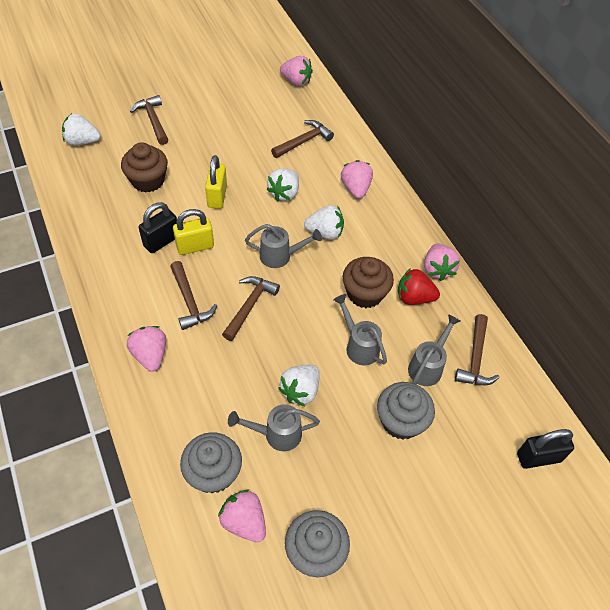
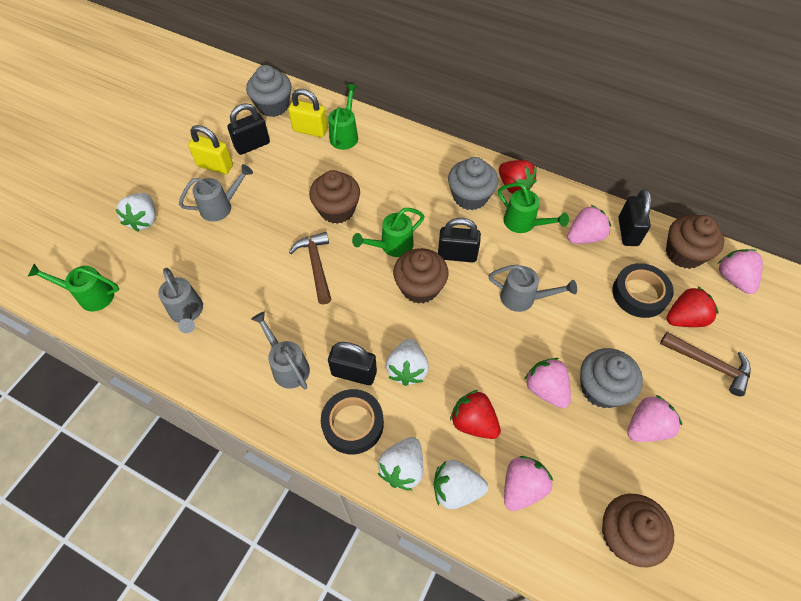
black padlock: 2 -> 4
black tape: 0 -> 2
brown cupcake: 2 -> 4
brown hammer: 5 -> 2
green watering can: 0 -> 4
red strawberry: 1 -> 3

